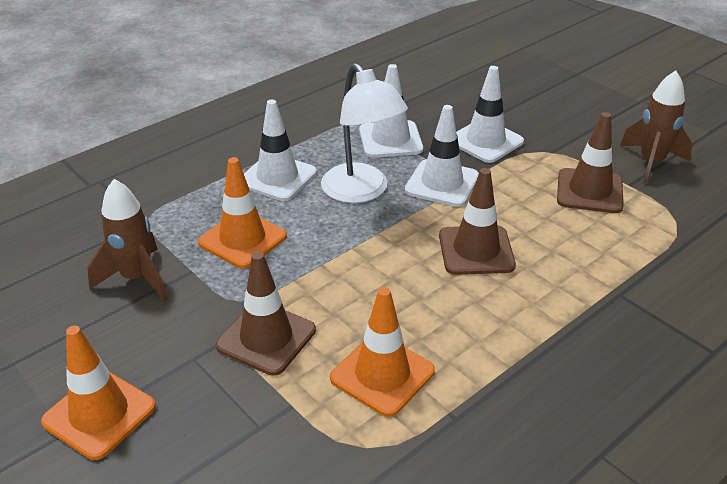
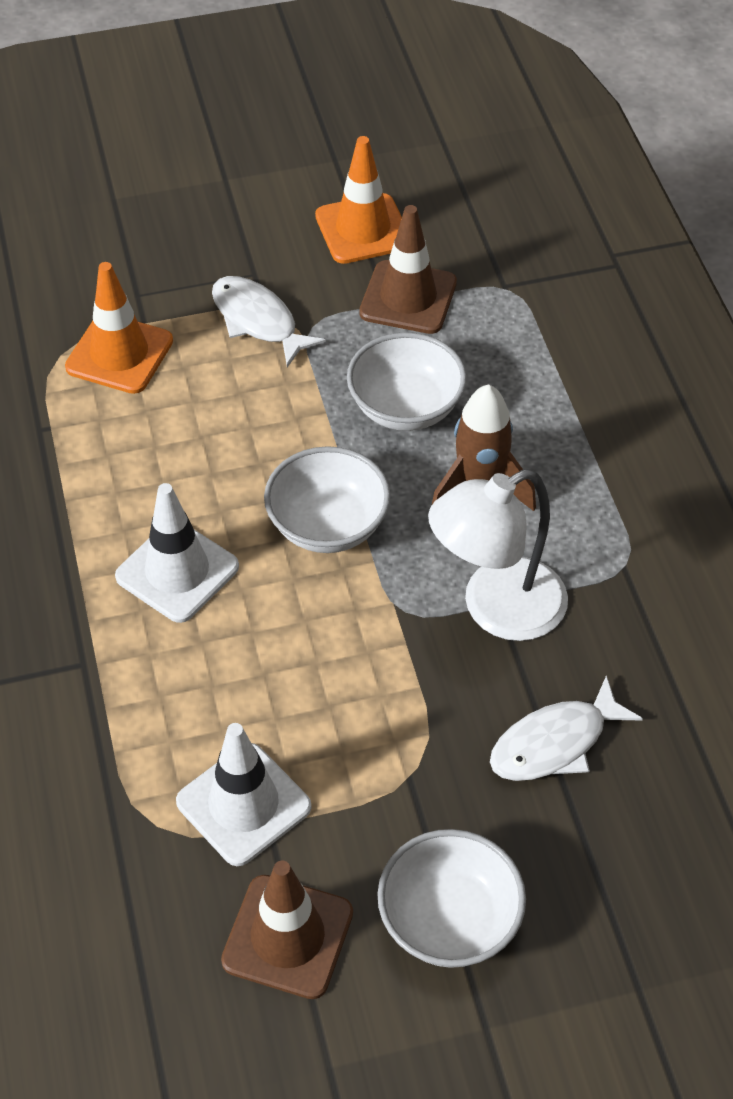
brown rocket: 2 -> 1
brown traffic cone: 3 -> 2
orange traffic cone: 3 -> 2
white bowl: 0 -> 3
white fish: 0 -> 2
white traffic cone: 4 -> 2

